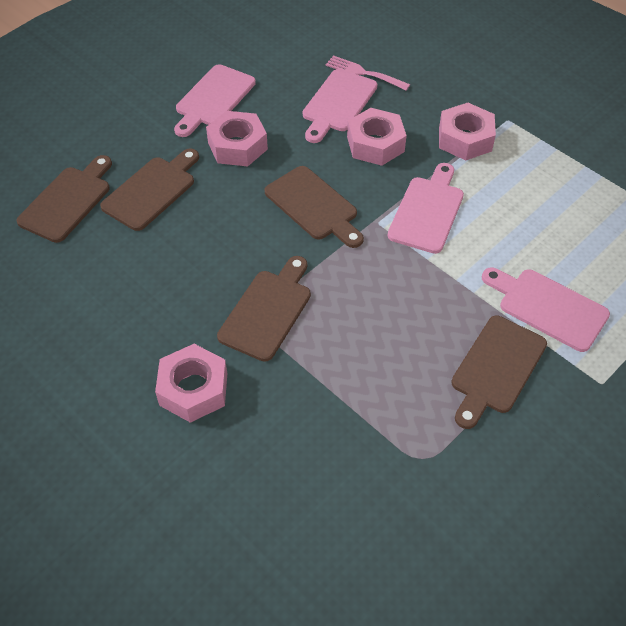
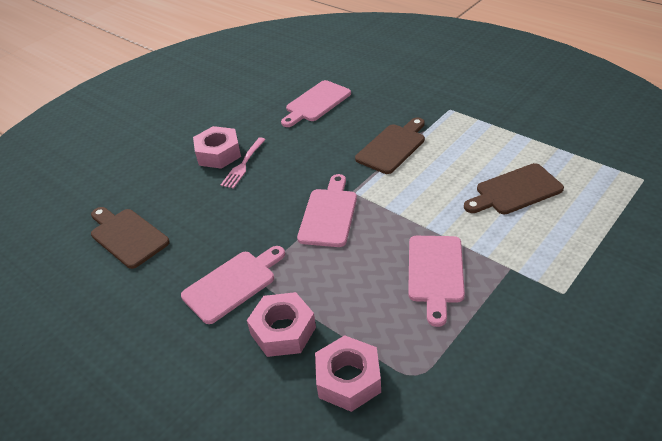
brown cutting board: 5 -> 3
pink nut: 4 -> 3

